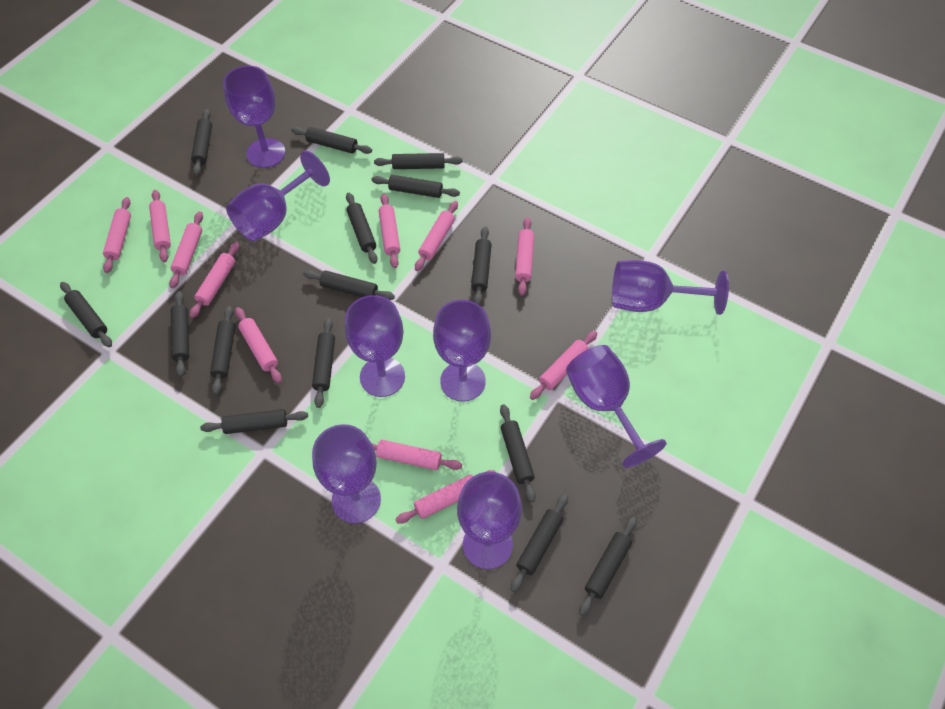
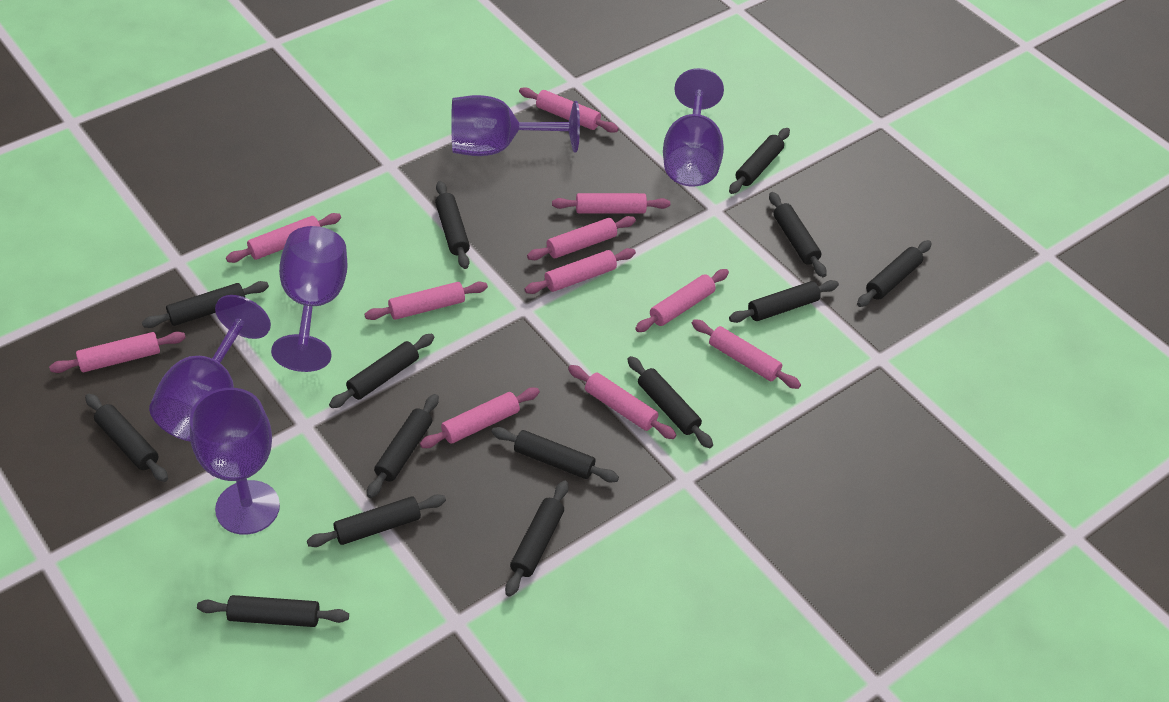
black rolling pin: 15 -> 14
purple goblet: 8 -> 5

